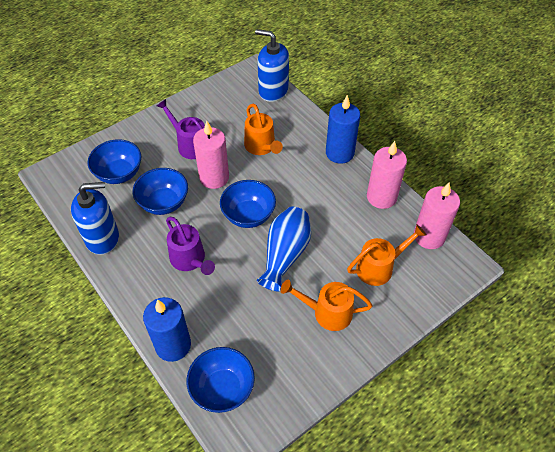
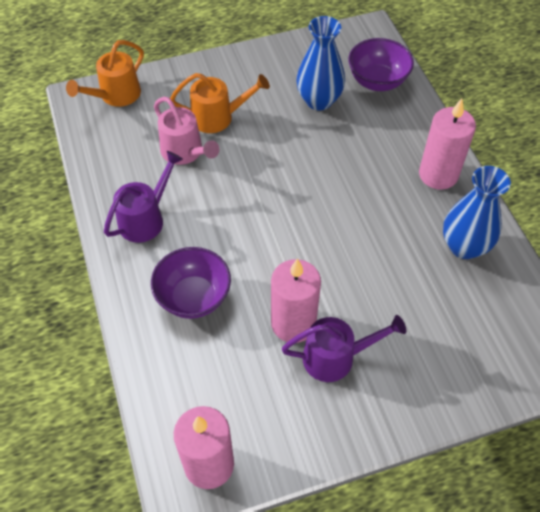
blue bowl: 4 -> 0
blue candle: 2 -> 0
blue soap dispenser: 2 -> 0
blue vase: 1 -> 2
orange watering can: 3 -> 2
pink watering can: 0 -> 1
purple bowl: 0 -> 2

